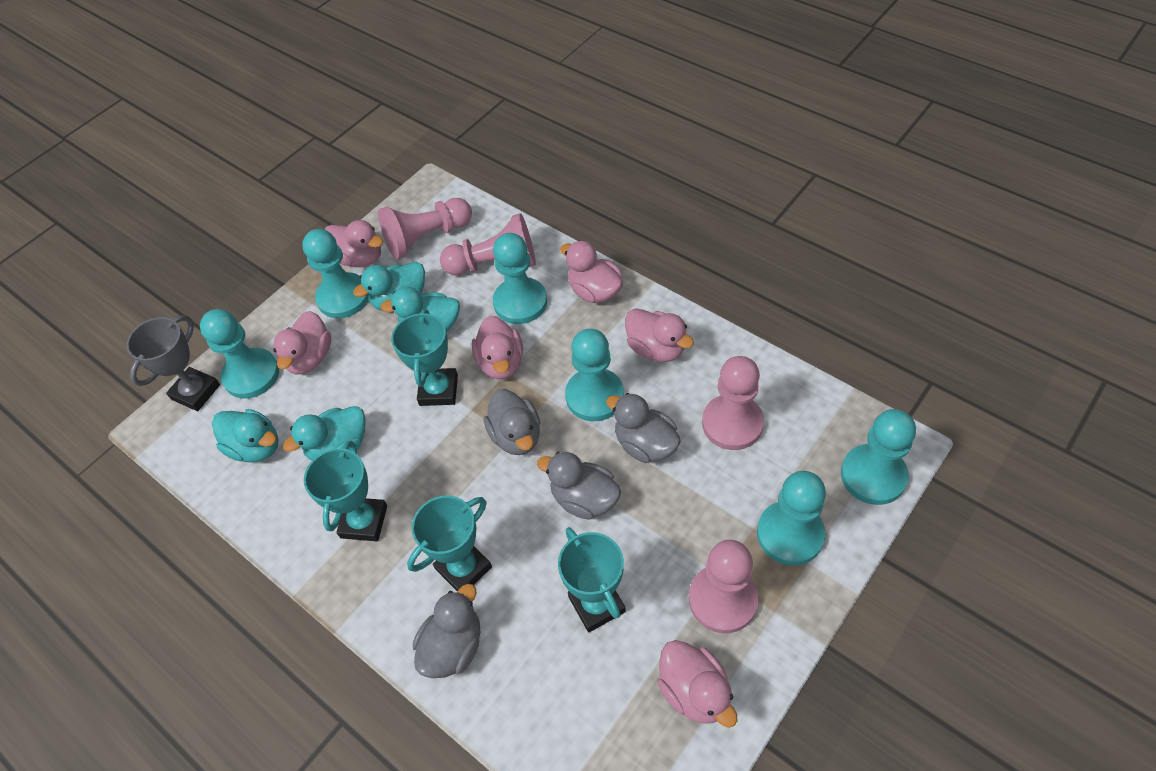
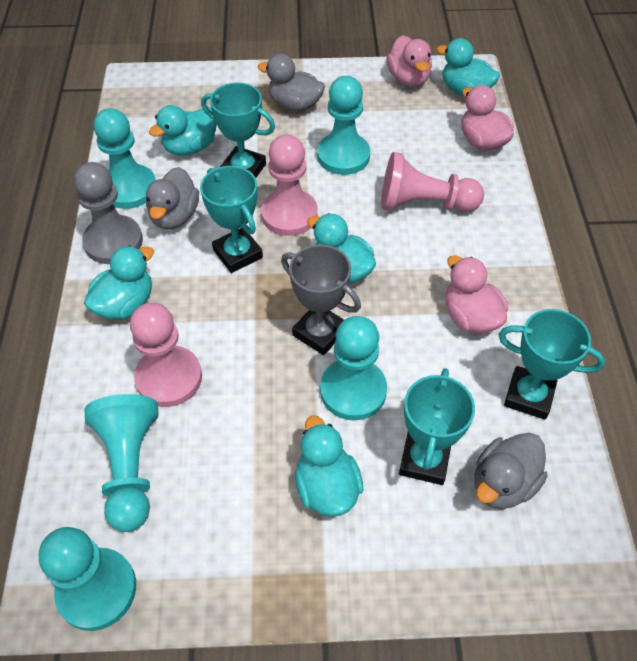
grey duck: 4 -> 3
grey pawn: 0 -> 1
pink duck: 6 -> 3
pink pawn: 4 -> 3
turquoise duck: 4 -> 5
turquoise pawn: 6 -> 5

